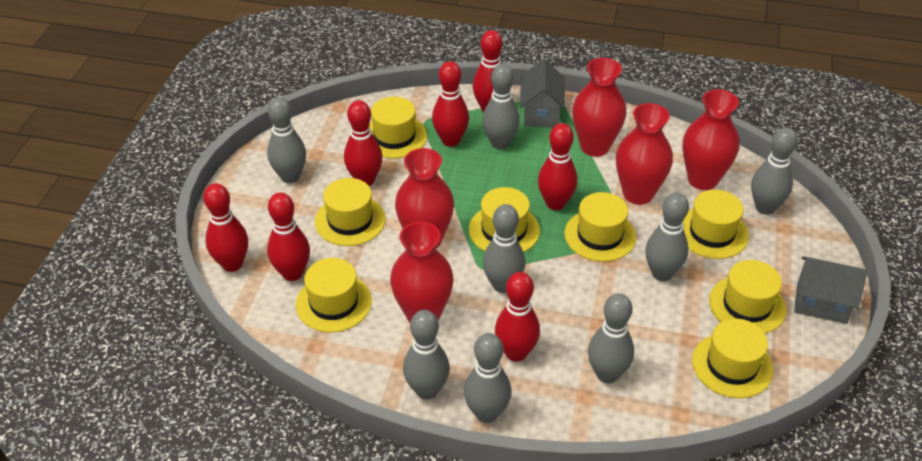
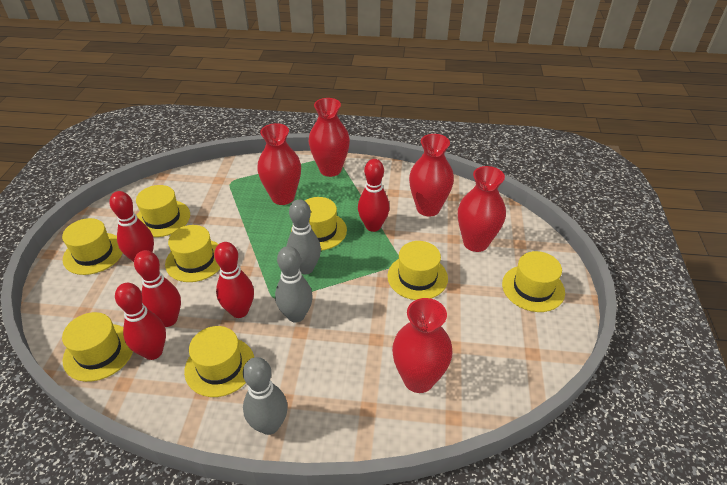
grey bowling pin: 8 -> 3
grey house: 2 -> 0
red bowling pin: 7 -> 5

